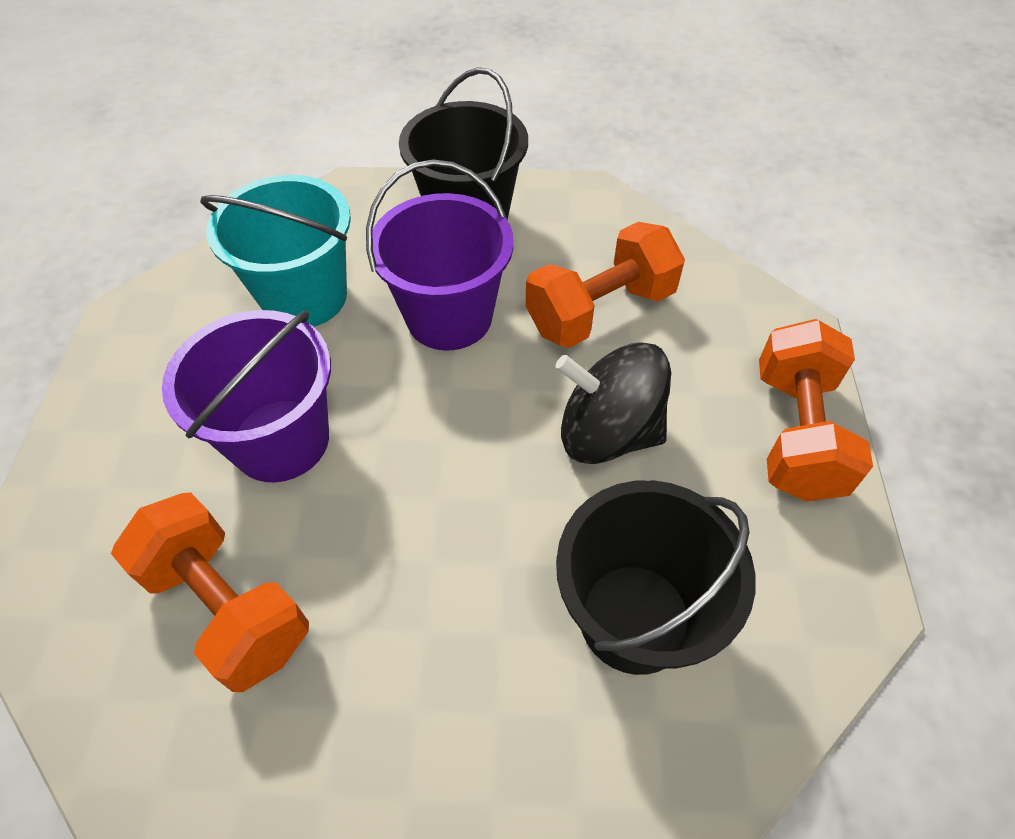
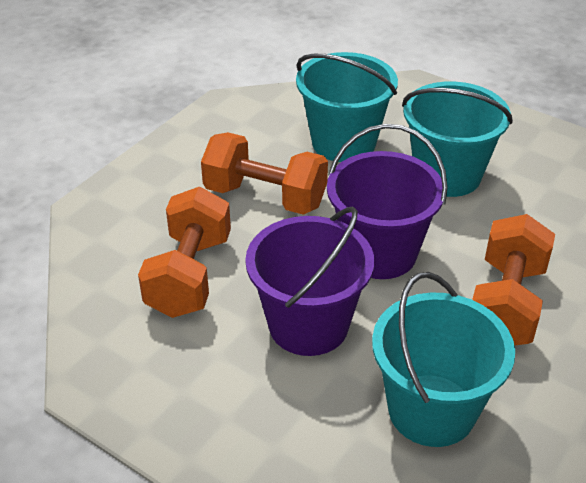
black bucket: 2 -> 0
black spinning top: 1 -> 0
turquoise bucket: 1 -> 3

